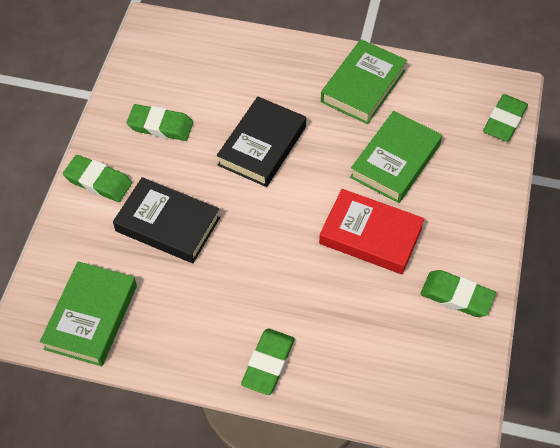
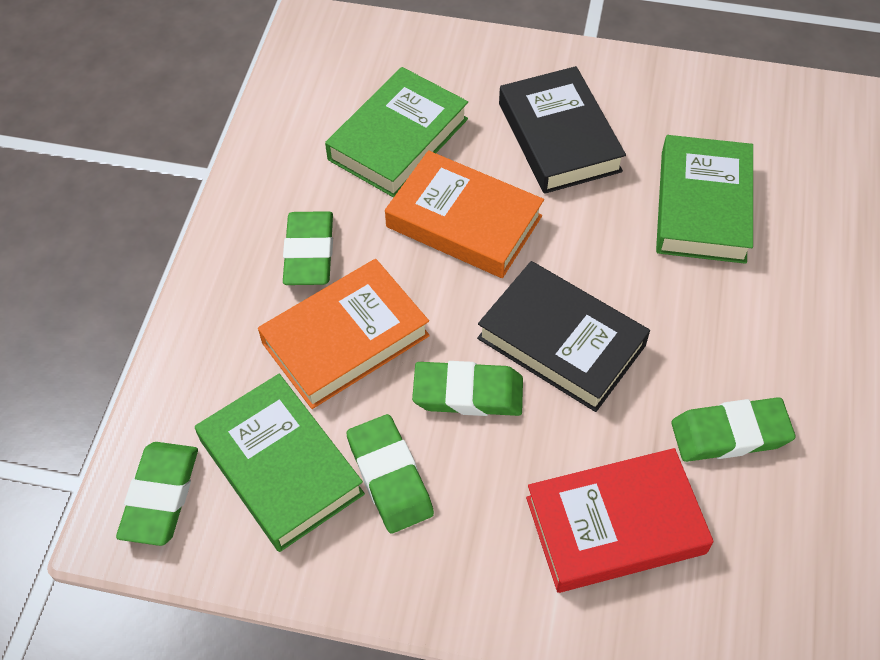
orange book: 0 -> 2

